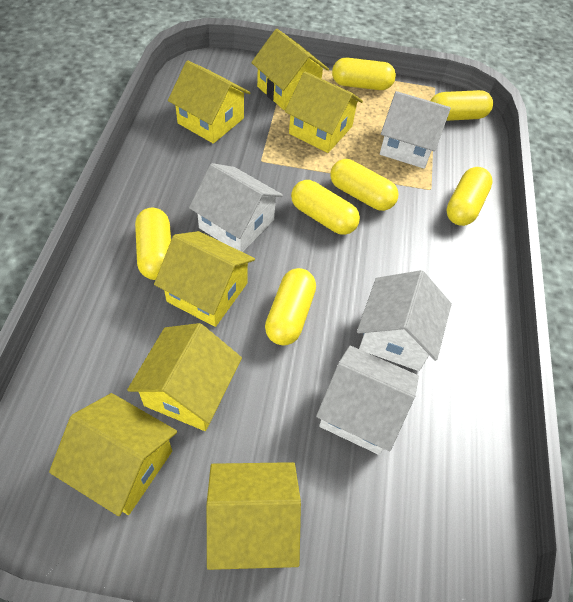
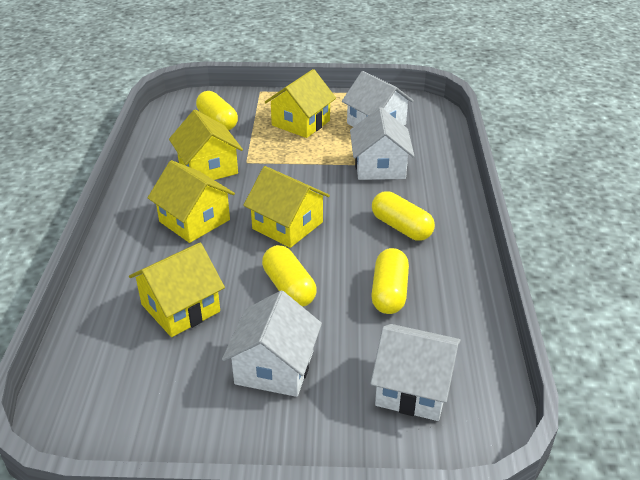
yellow capsule: 7 -> 4
yellow house: 7 -> 5

